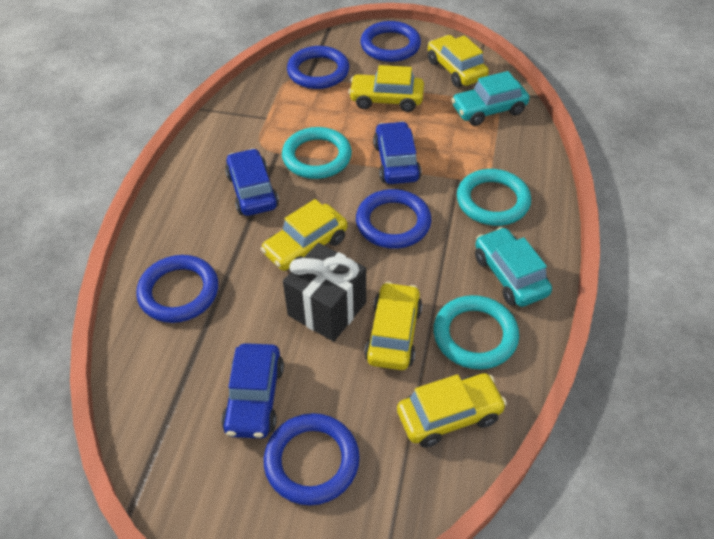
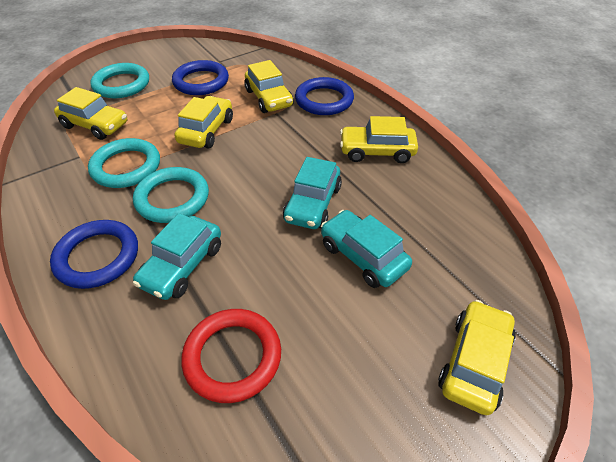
black gift: 1 -> 0
blue car: 3 -> 0
blue ring: 5 -> 3
red ring: 0 -> 1
turquoise car: 2 -> 3

